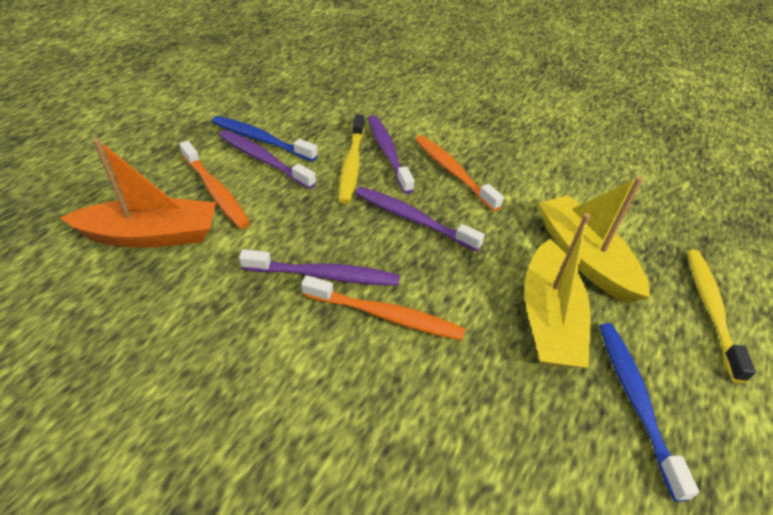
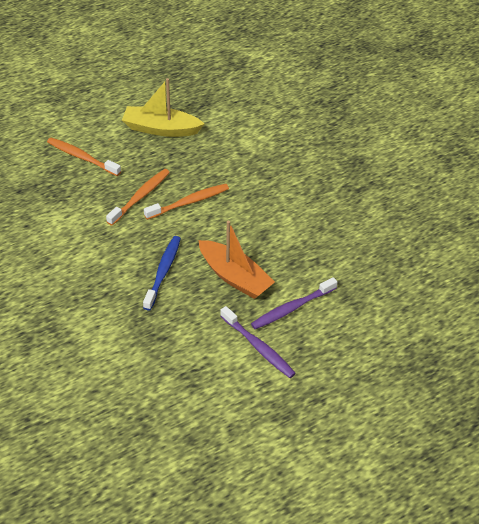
blue toothbrush: 2 -> 1
purple toothbrush: 4 -> 2
yellow boat: 2 -> 1
yellow toothbrush: 2 -> 0

